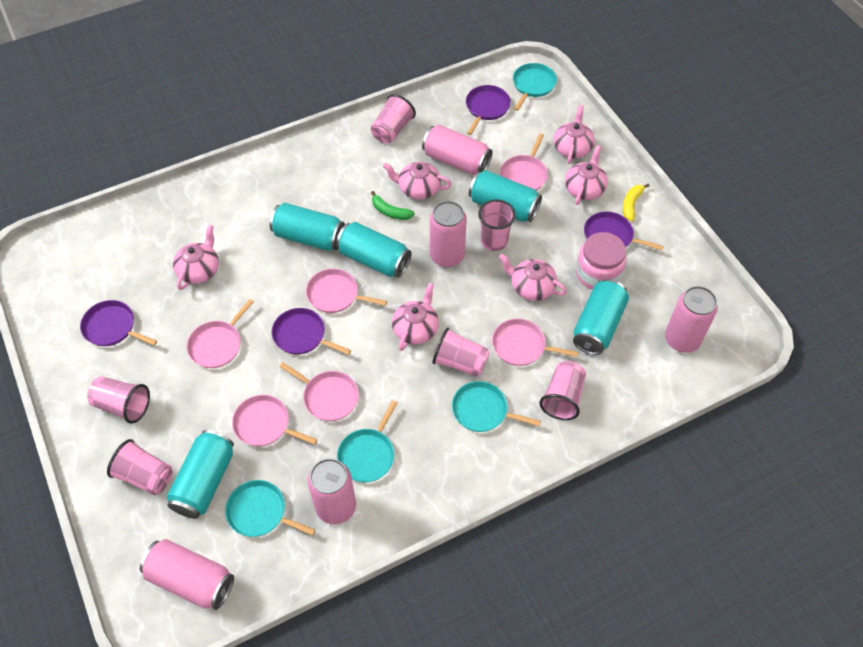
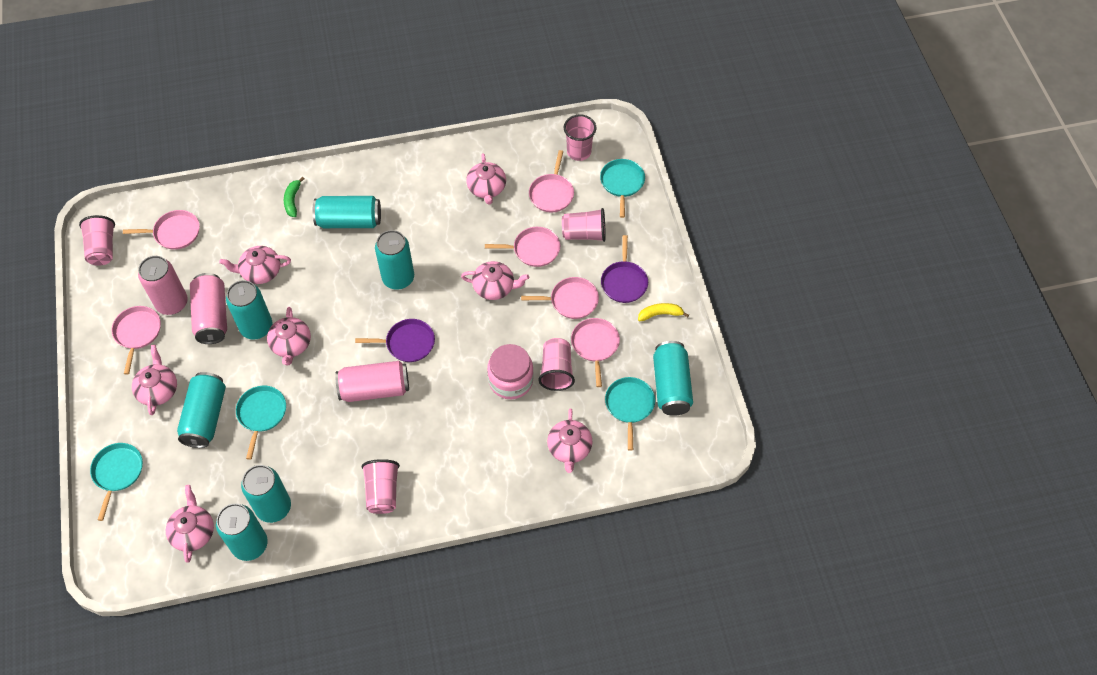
pink can: 5 -> 3
pink cup: 6 -> 5
pink teapot: 6 -> 7
purple pan: 4 -> 2
turquoise can: 5 -> 7

